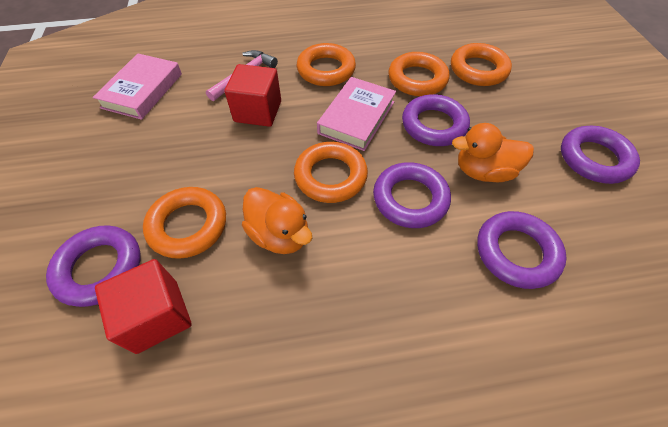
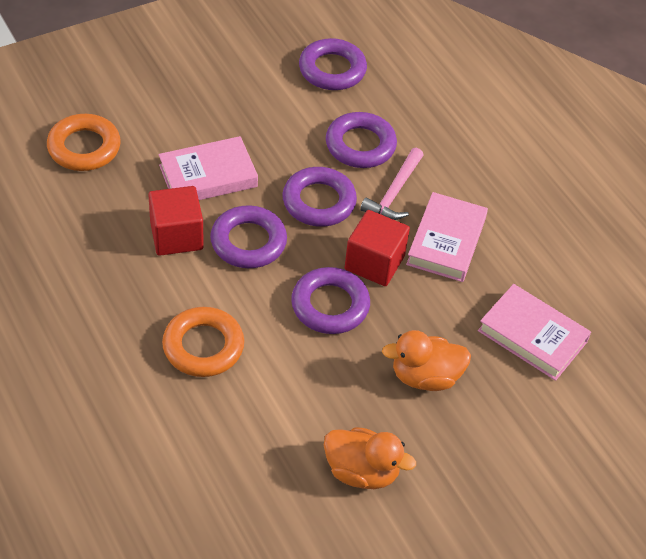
orange ring: 5 -> 2
pink book: 2 -> 3

